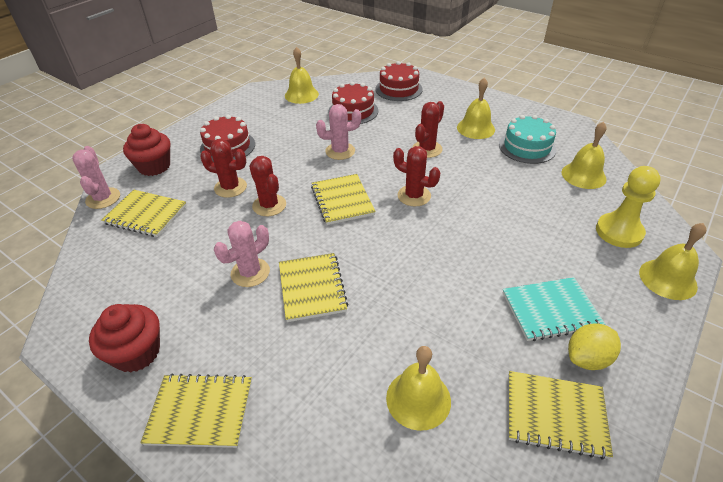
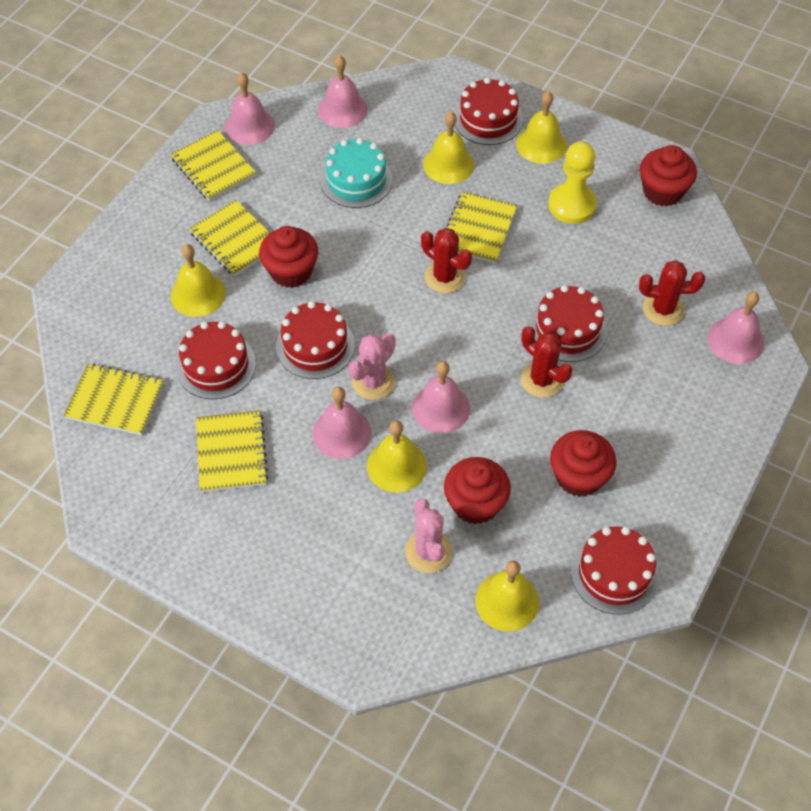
pink bell: 0 -> 5
pink cactus: 3 -> 2
red cactus: 4 -> 3
red cake: 3 -> 5
red cupcake: 2 -> 4
turquoise notebook: 1 -> 0
yellow lemon: 1 -> 0

